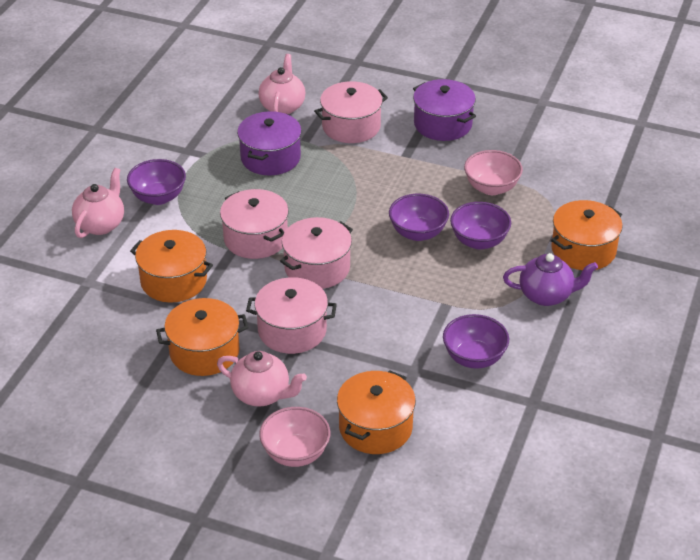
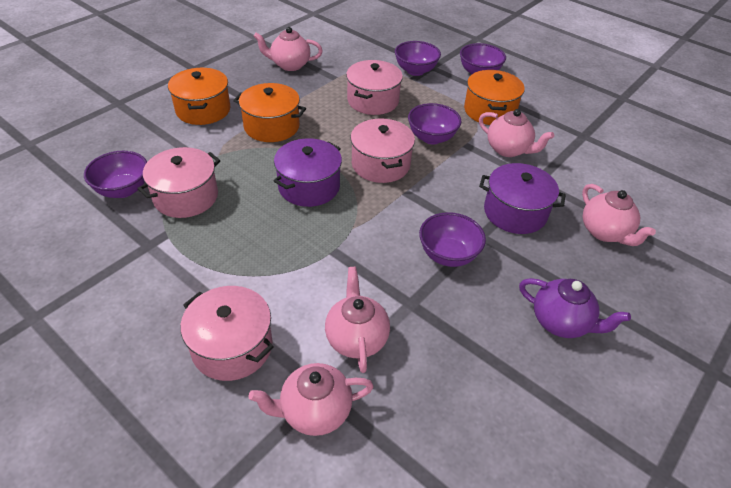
orange pot: 4 -> 3
pink bowl: 2 -> 0
pink teapot: 3 -> 5
purple bowl: 4 -> 5

